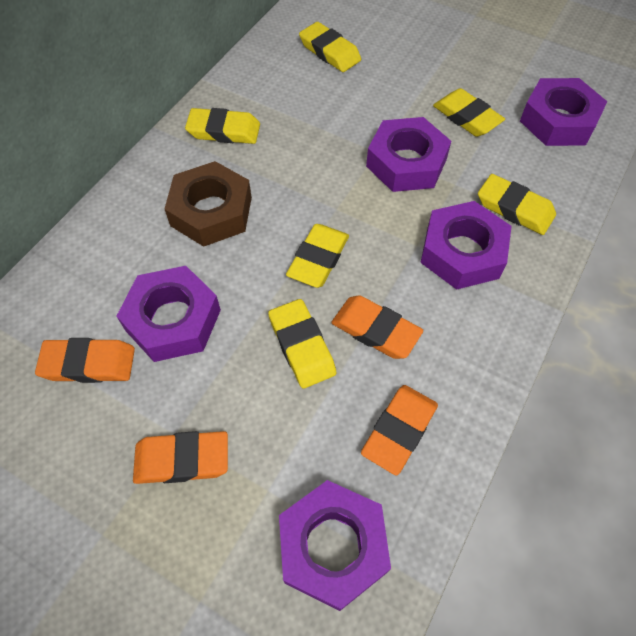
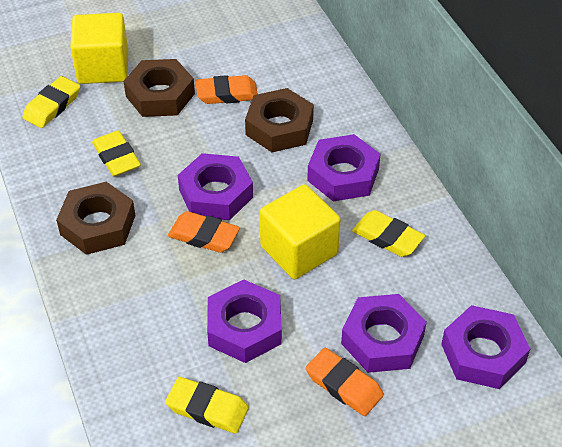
brown nut: 1 -> 3
orange eraser: 4 -> 3
yellow cube: 0 -> 2
yellow eraser: 6 -> 4

